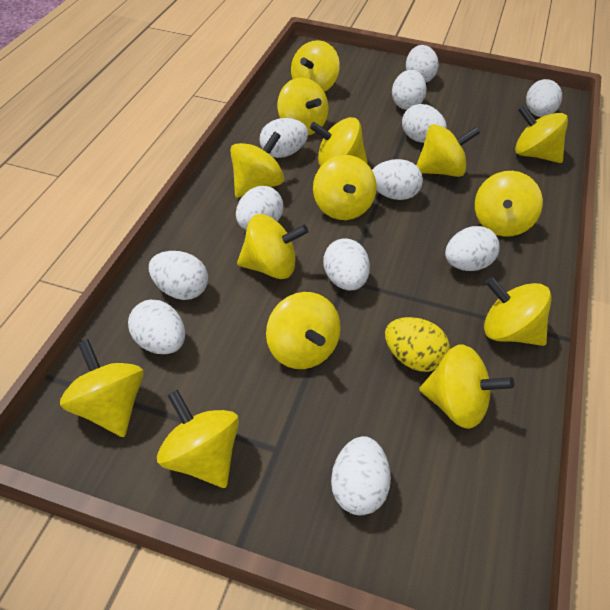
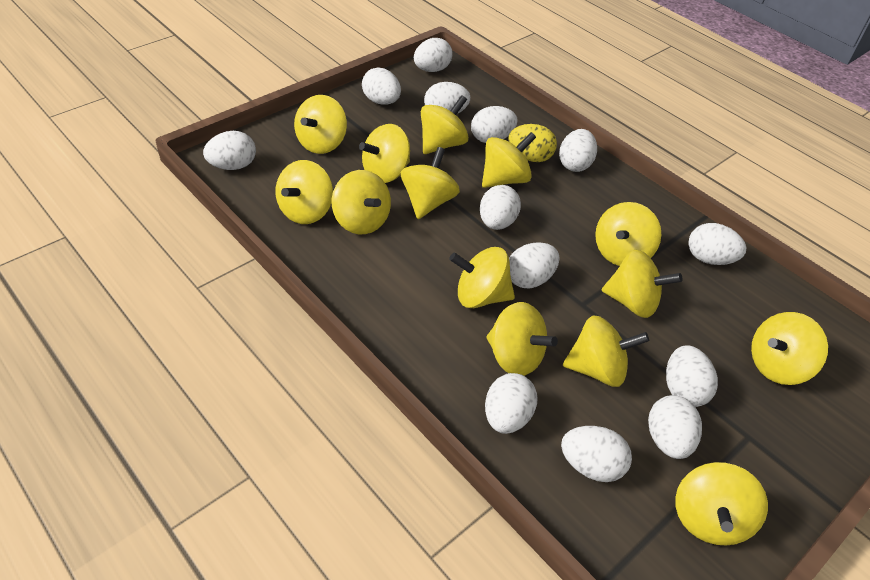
white egg: 12 -> 13

